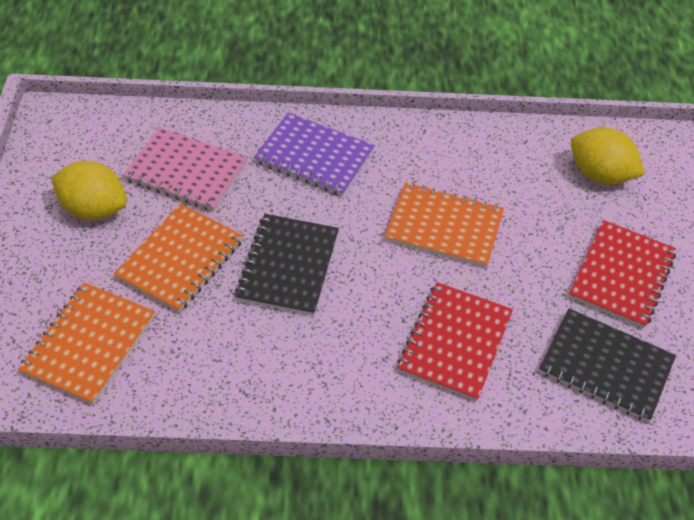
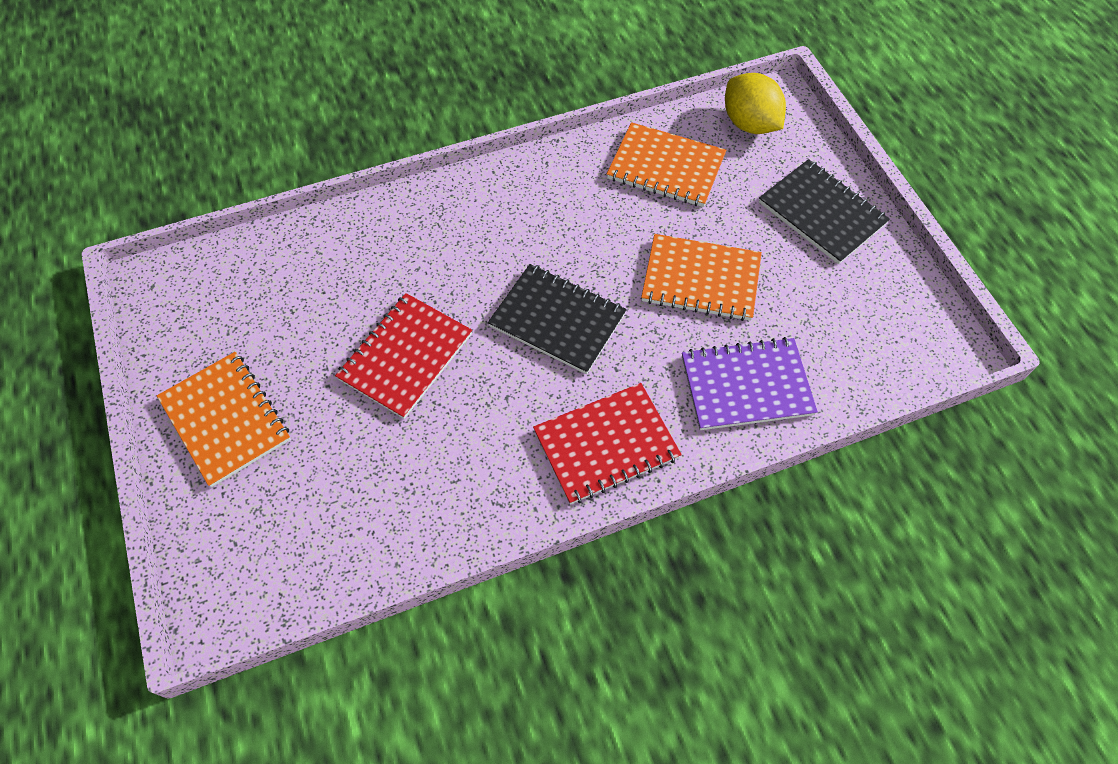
pink notebook: 1 -> 0
yellow lemon: 2 -> 1

